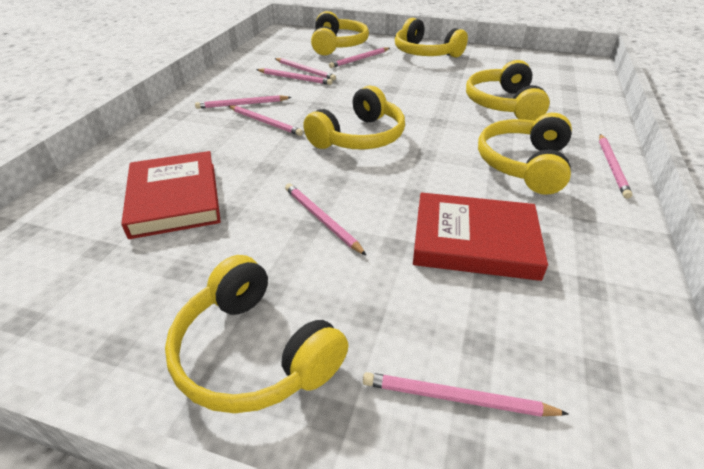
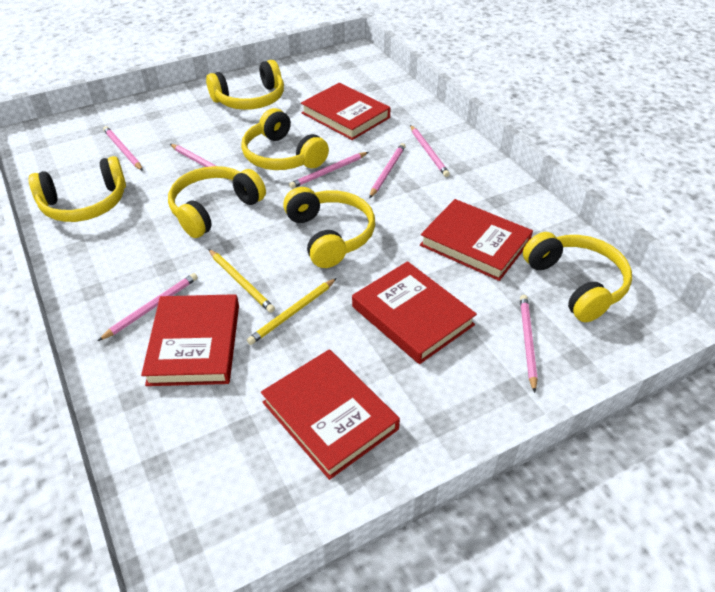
pink pencil: 8 -> 7
red book: 2 -> 5
yellow pencil: 0 -> 2

